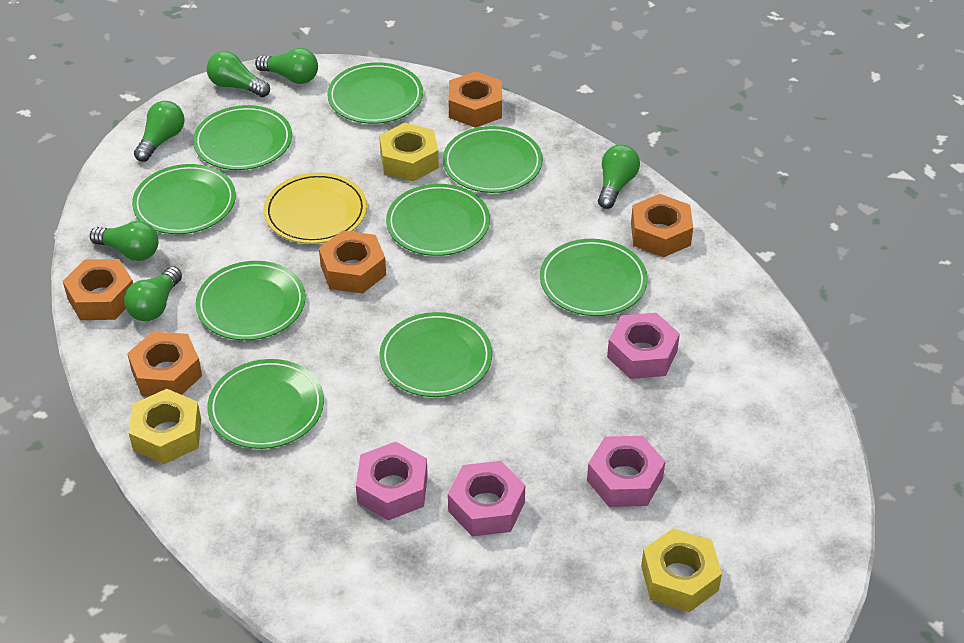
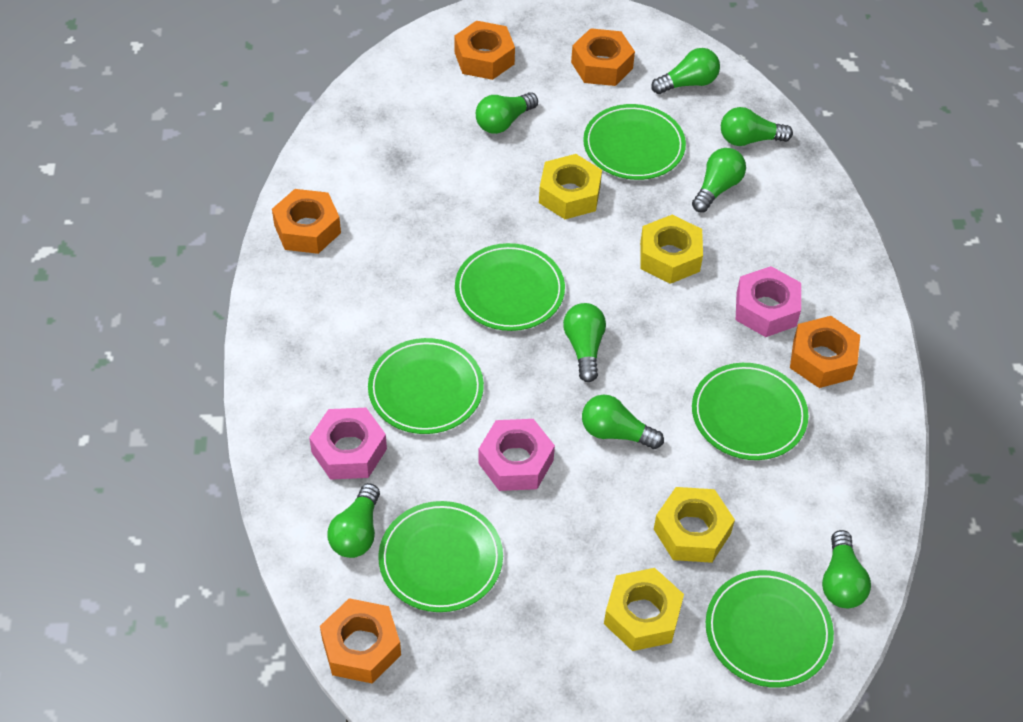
green light bulb: 6 -> 8
green plate: 9 -> 6
pink nut: 4 -> 3
yellow nut: 3 -> 4
yellow plate: 1 -> 0

